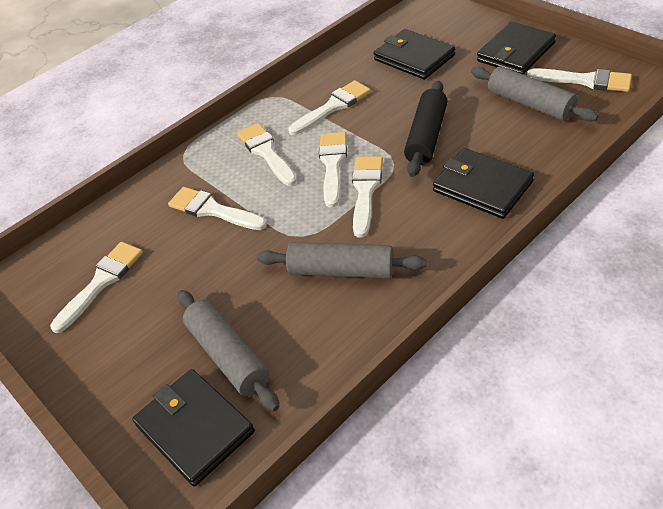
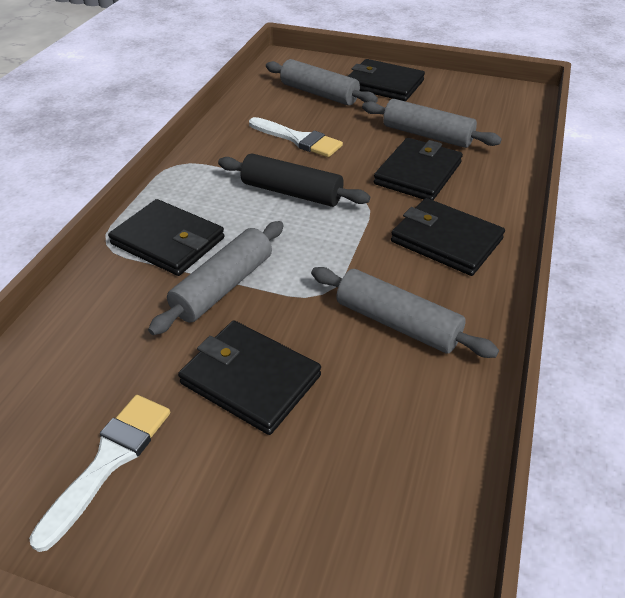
black wallet: 4 -> 5
grey rolling pin: 3 -> 4
white brush: 7 -> 2

